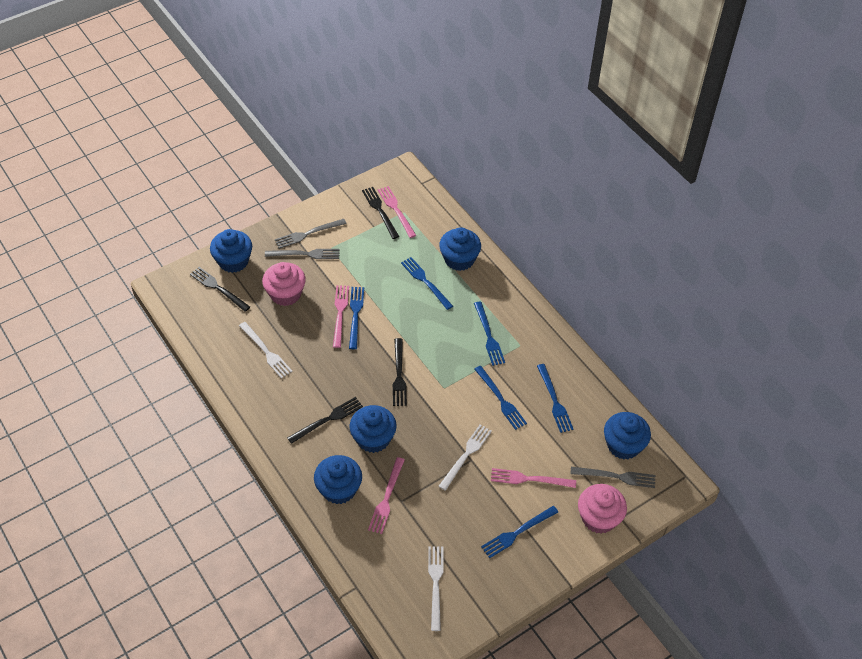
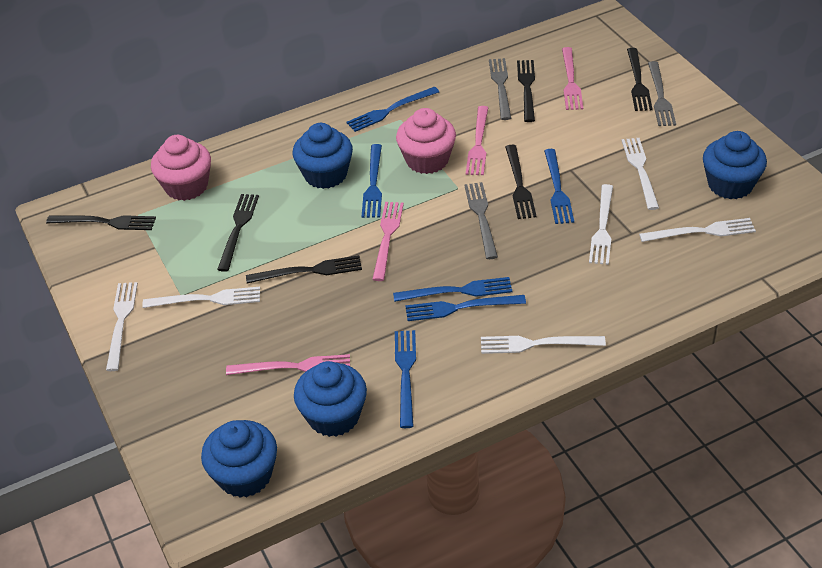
black fork: 4 -> 6
blue cupcake: 5 -> 4
white fork: 3 -> 6

